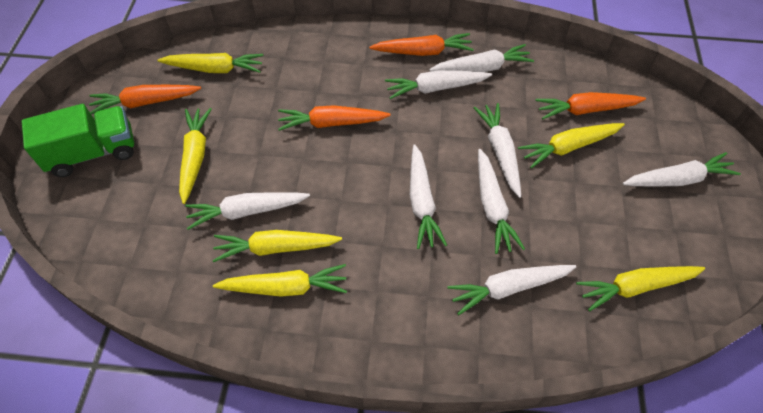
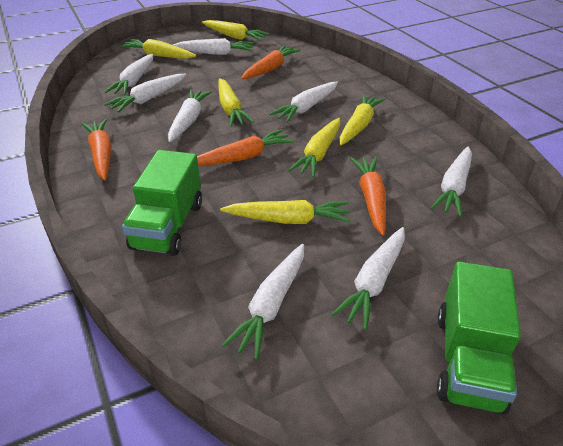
green truck: 1 -> 2

